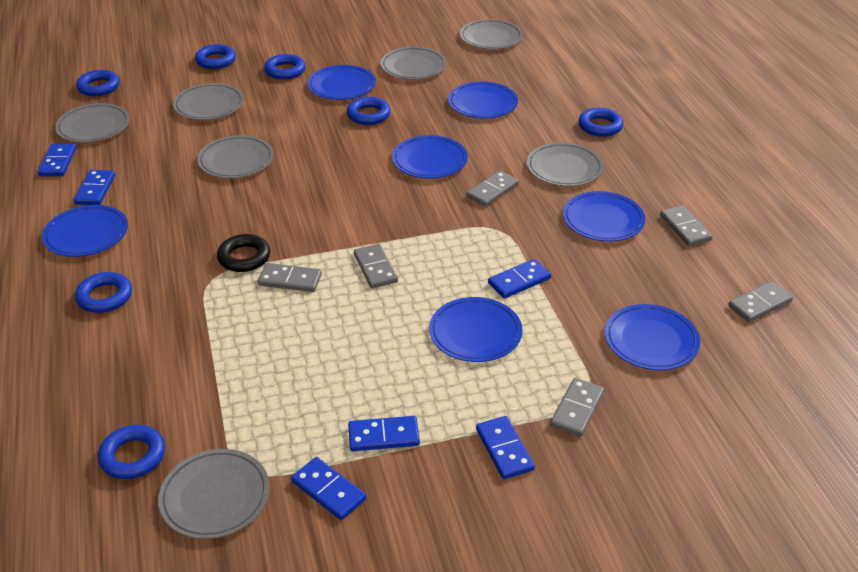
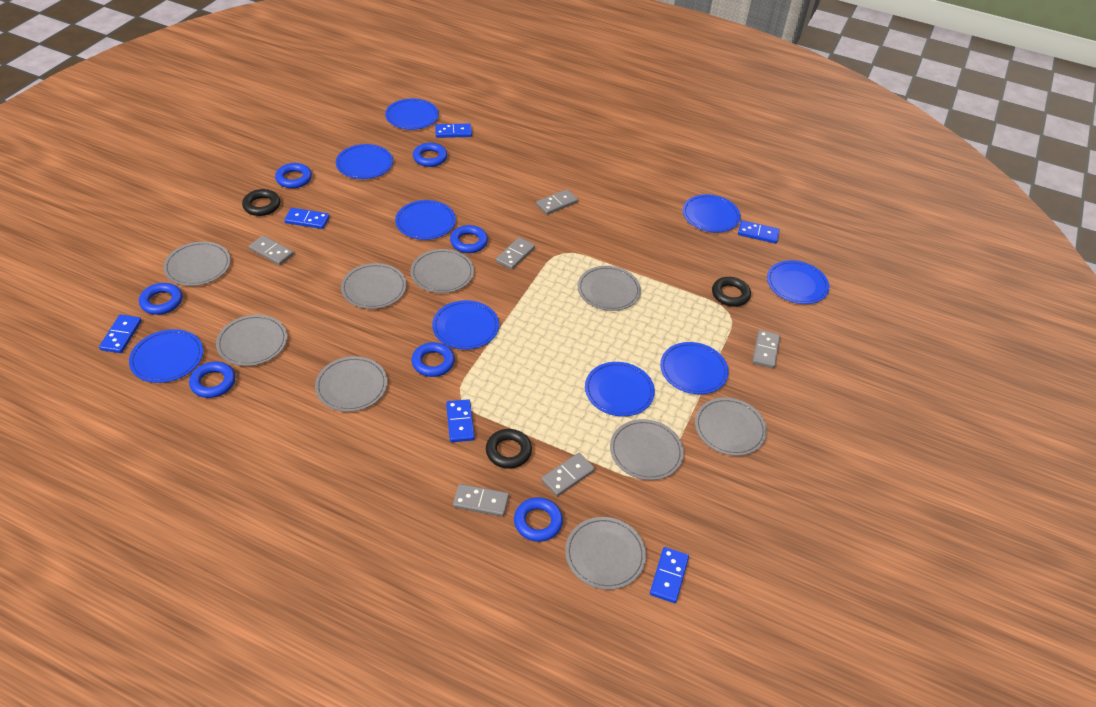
black ring: 1 -> 3
blue plate: 7 -> 9
grey plate: 7 -> 9

